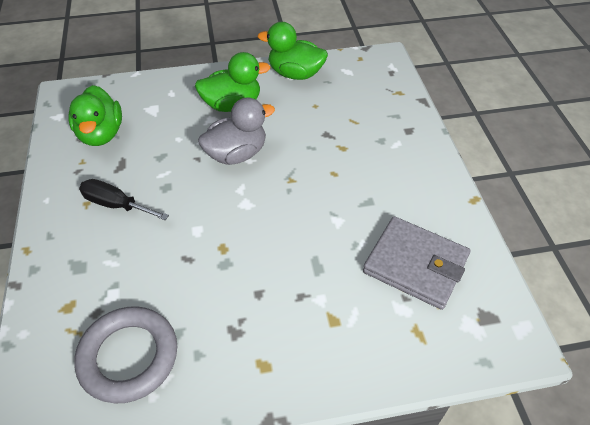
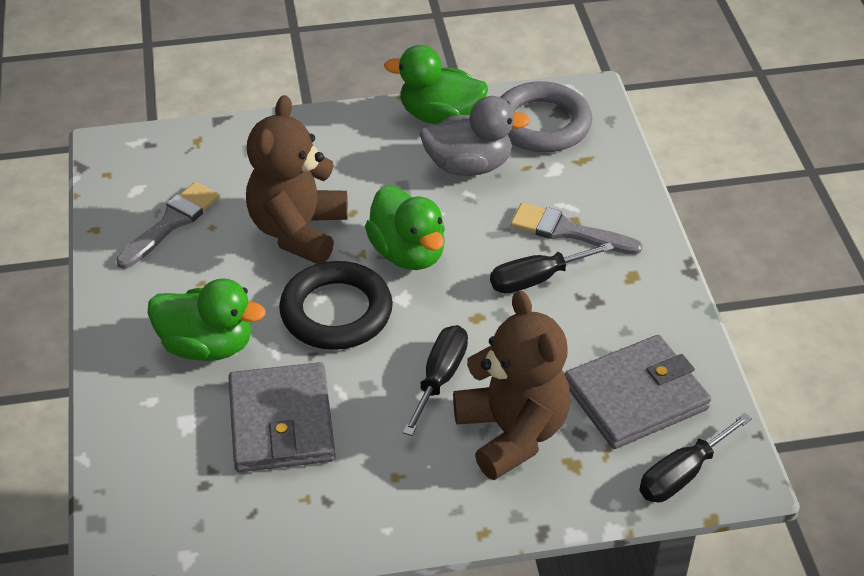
black ring: 0 -> 1
black screwdriver: 1 -> 3
brown teddy bear: 0 -> 2
grey brush: 0 -> 2
grey wallet: 1 -> 2

